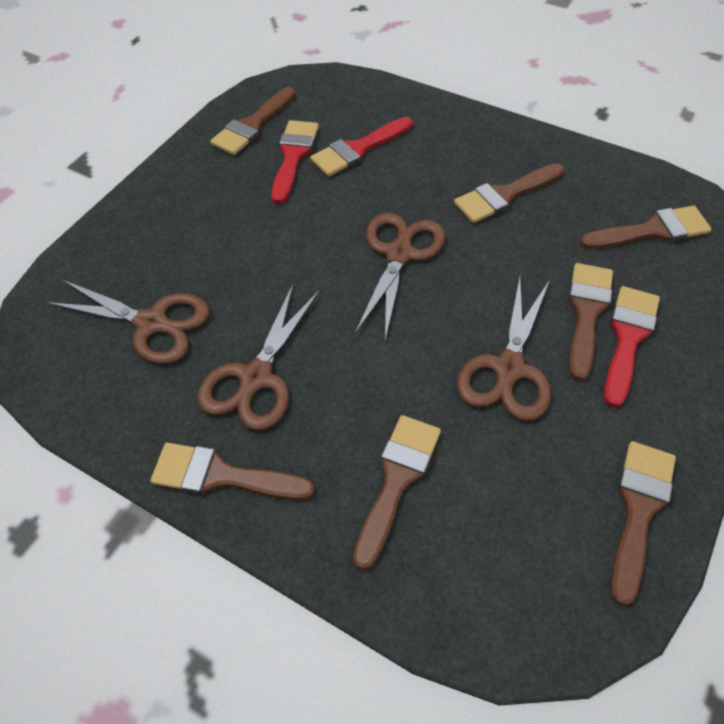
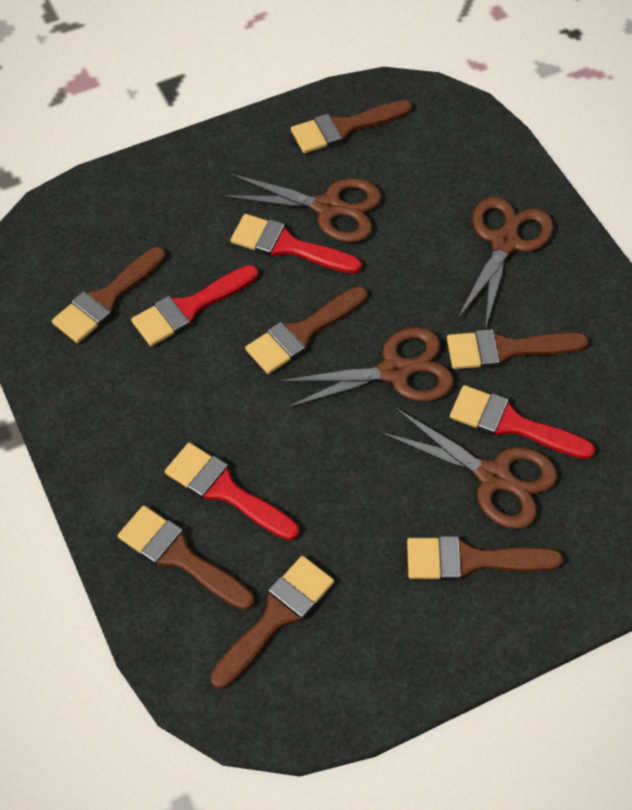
red brush: 3 -> 4

